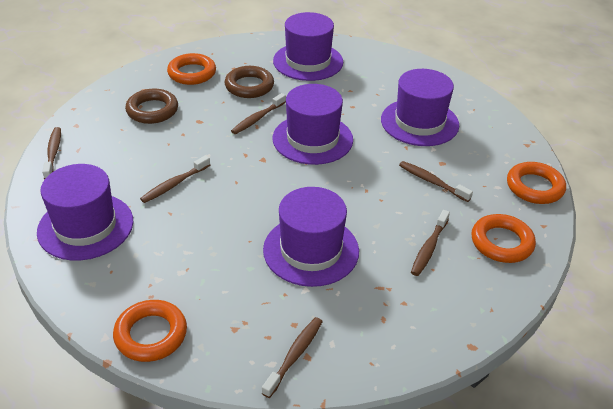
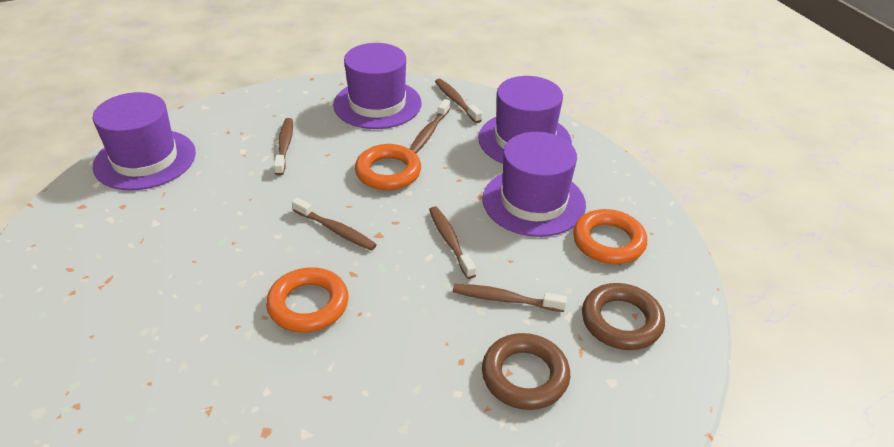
orange ring: 4 -> 3
purple hat: 5 -> 4

